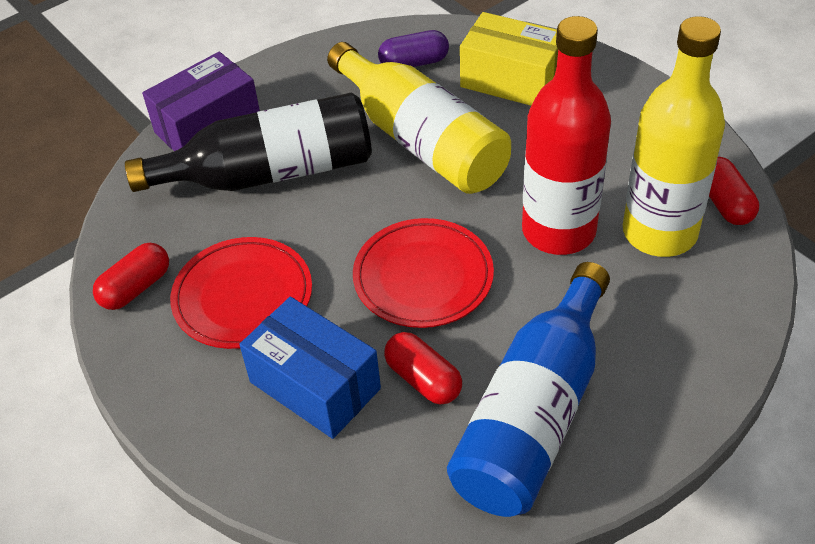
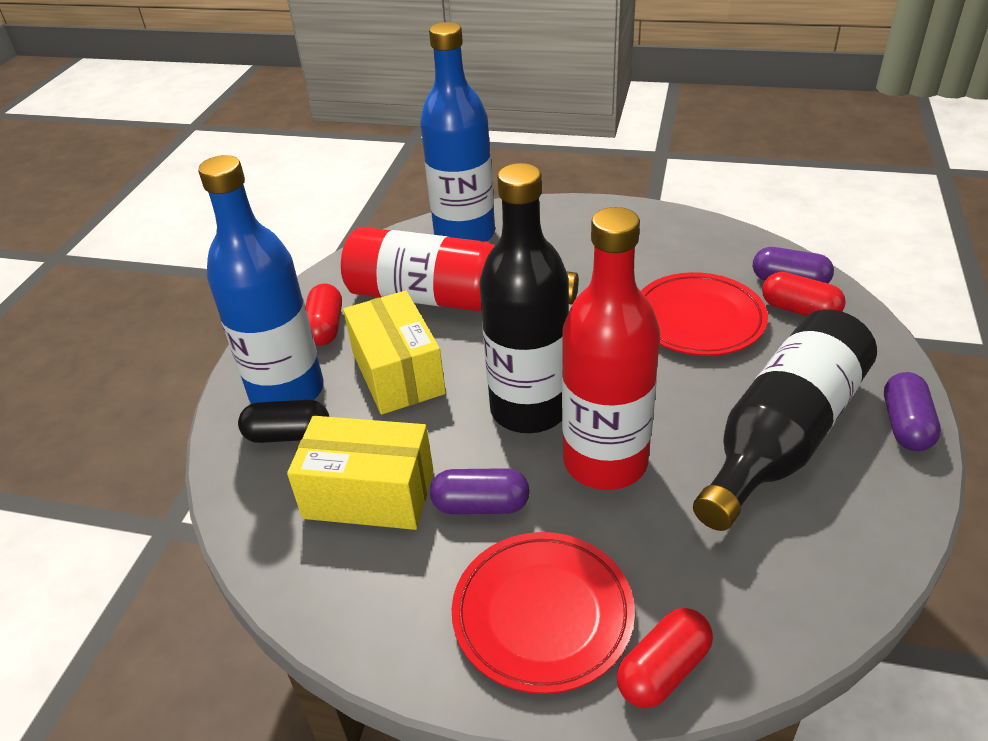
black bottle: 1 -> 2
black capsule: 0 -> 1
blue bottle: 1 -> 2
blue box: 1 -> 0
purple box: 1 -> 0
purple capsule: 1 -> 3
red bottle: 1 -> 2
yellow bottle: 2 -> 0
yellow box: 1 -> 2

